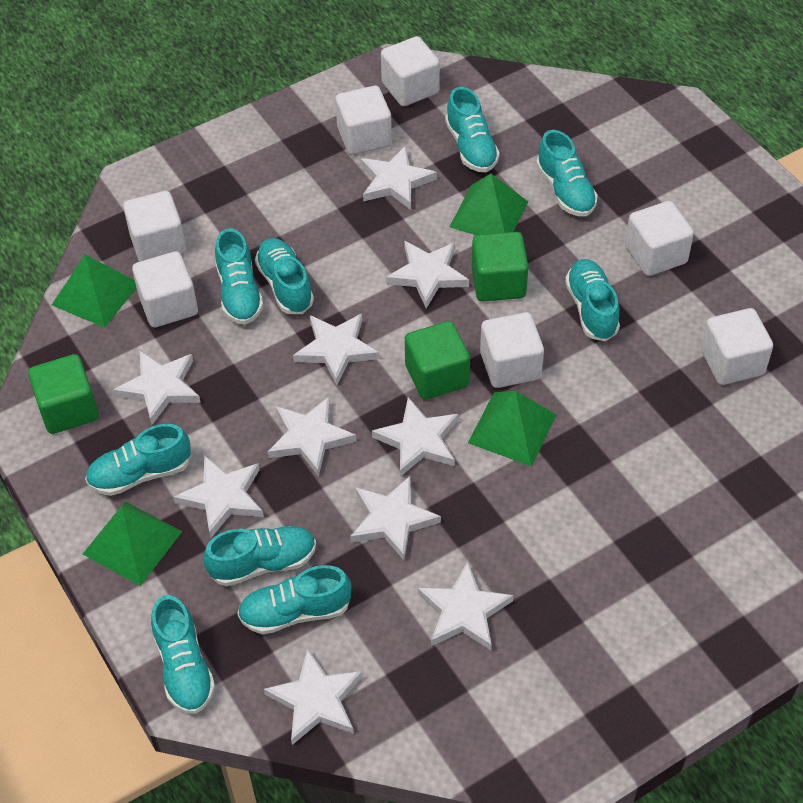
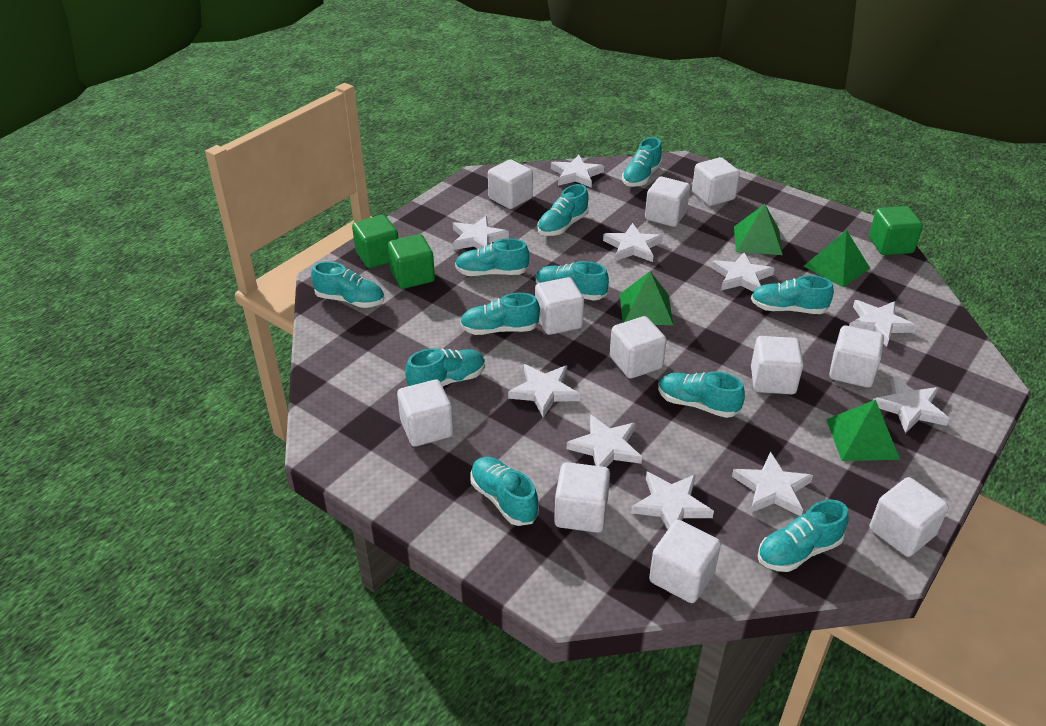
turquoise shoe: 9 -> 11
white cube: 7 -> 11

